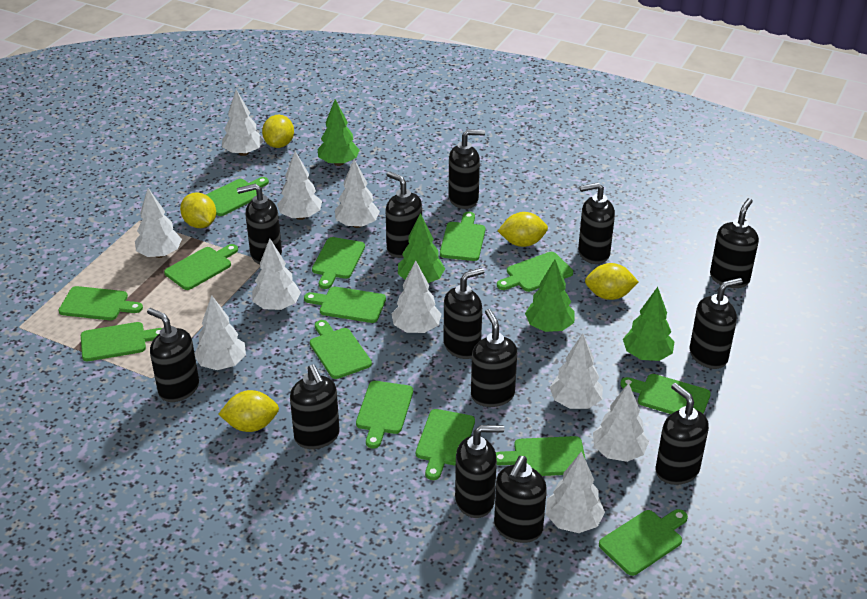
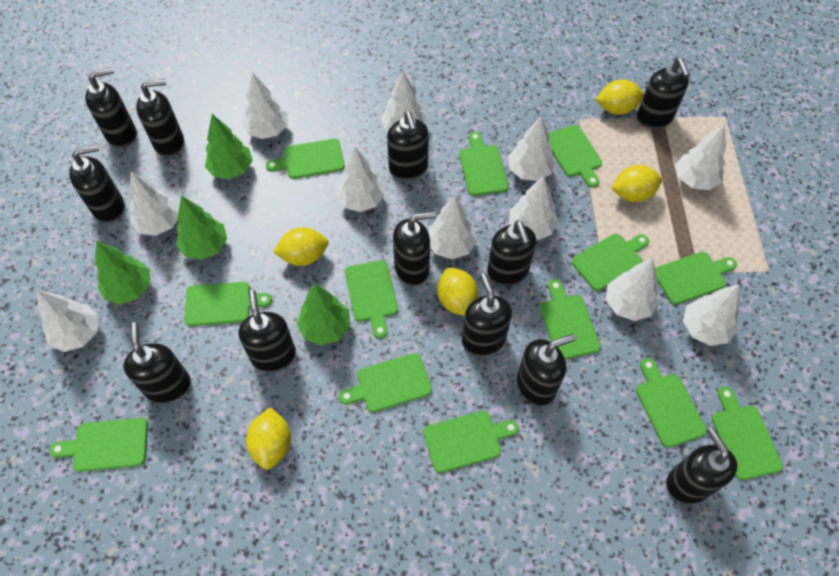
black soap dispenser: 13 -> 12
green cutting board: 14 -> 13
white tree: 10 -> 11

